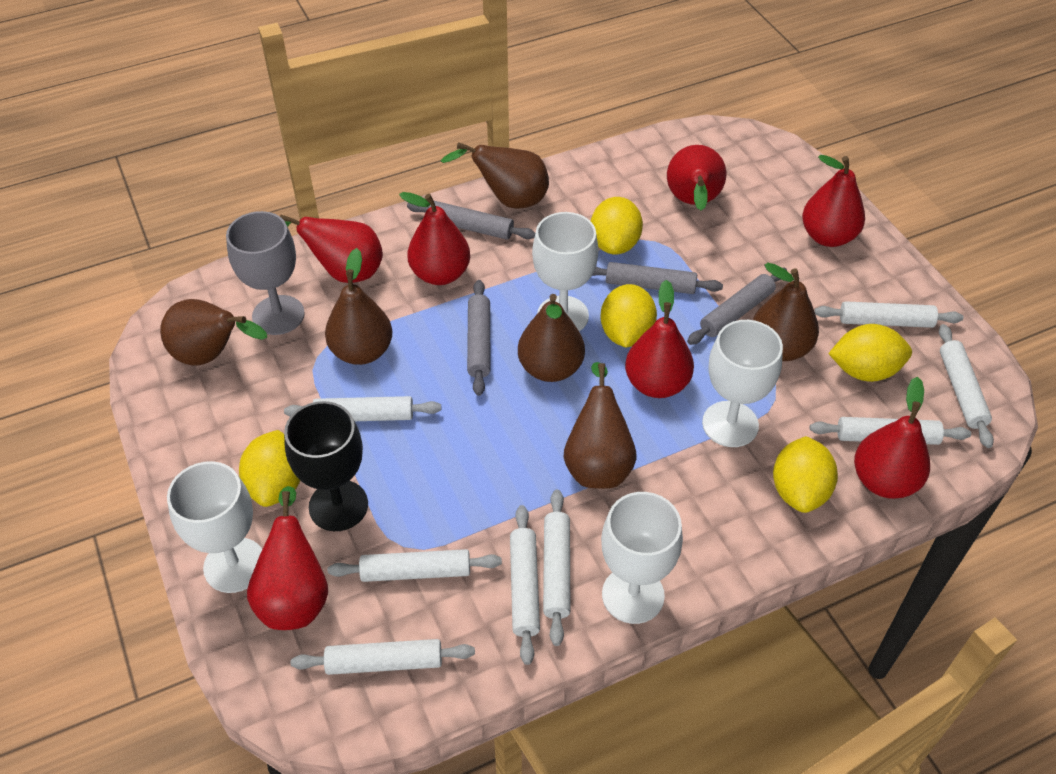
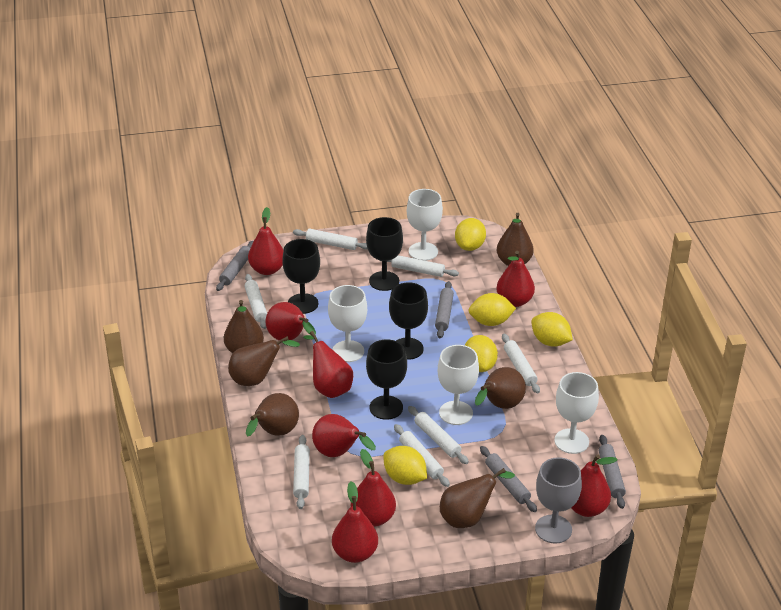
black goblet: 1 -> 4
red pear: 7 -> 8
white rolling pin: 8 -> 7

